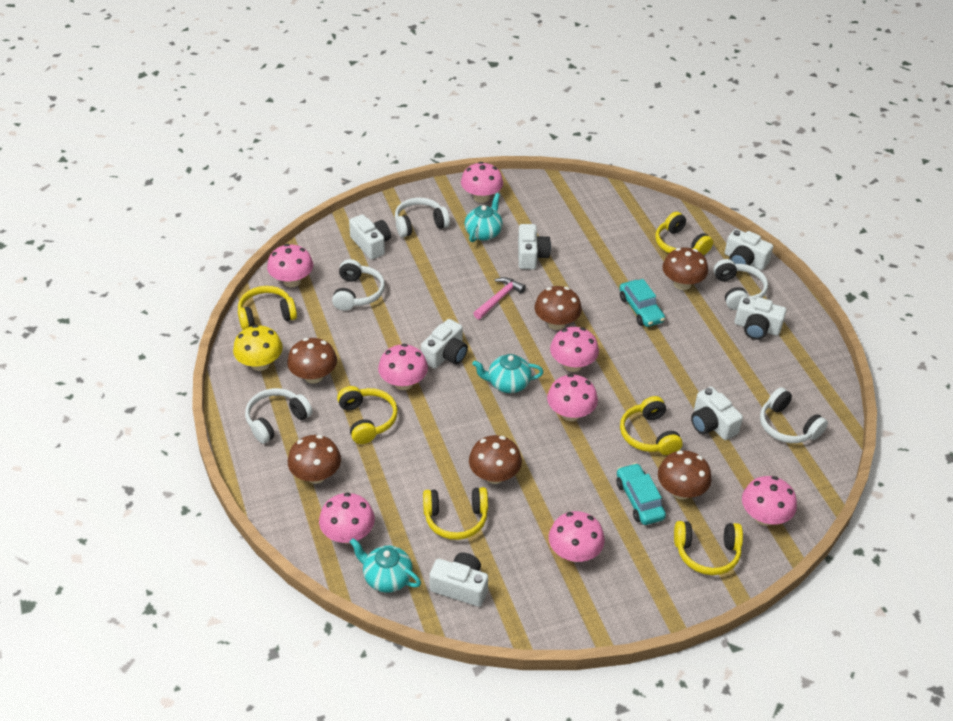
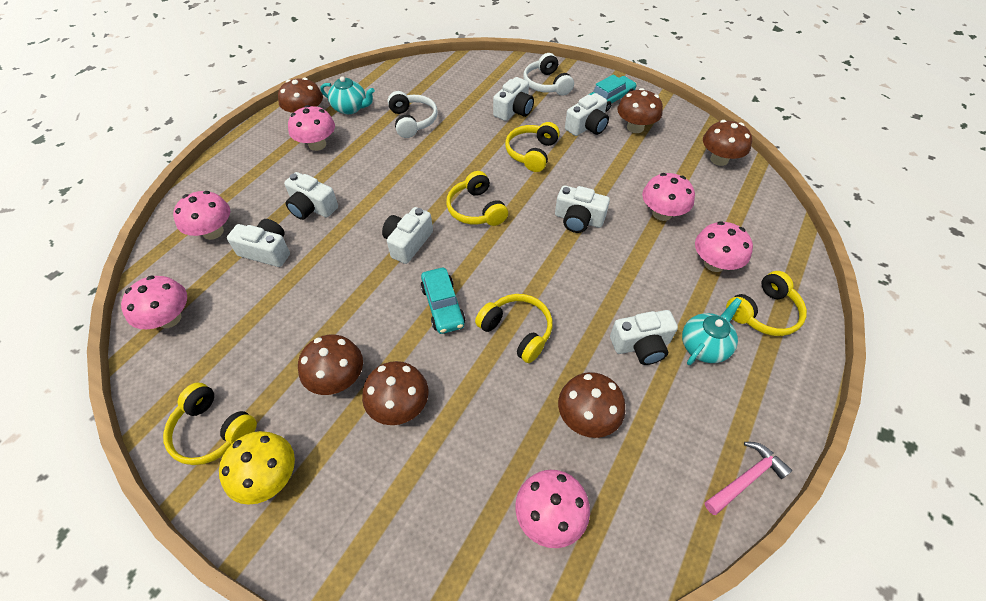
pink mushroom: 8 -> 6
turquoise teapot: 3 -> 2
white headphones: 5 -> 2
yellow headphones: 6 -> 5

